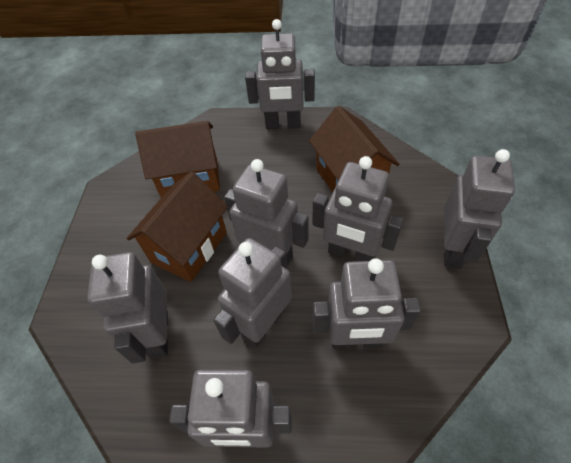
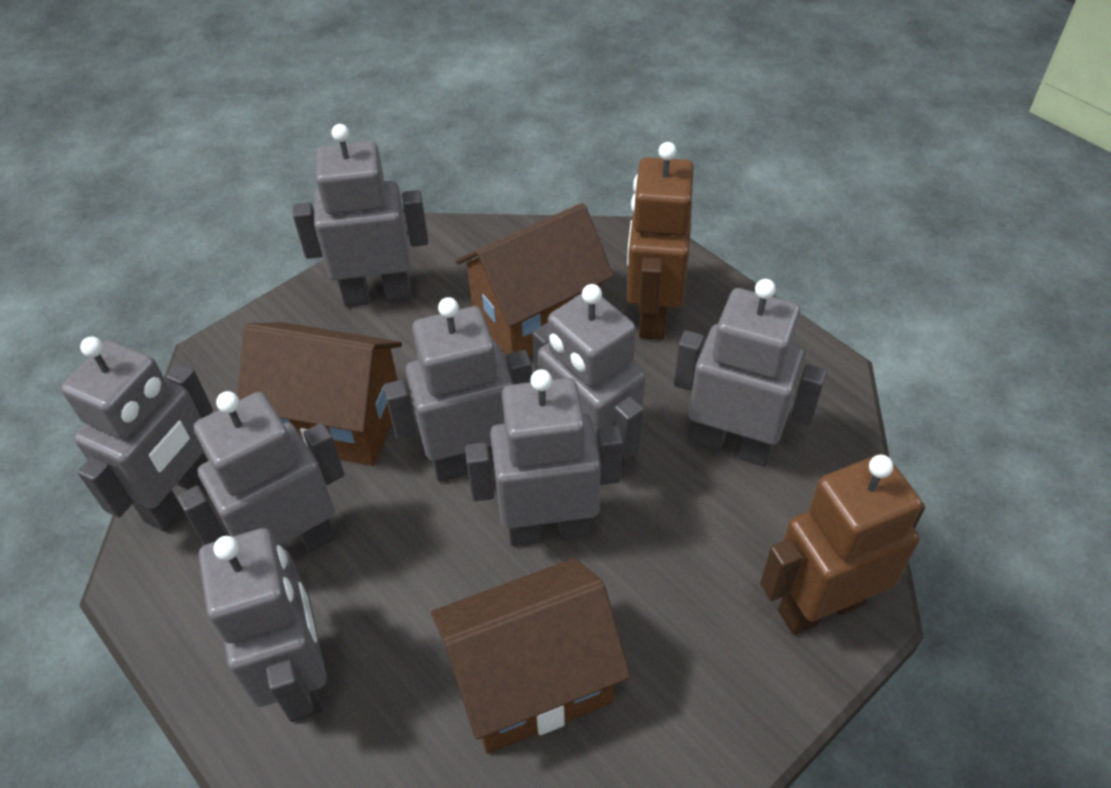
brown robot: 0 -> 2

